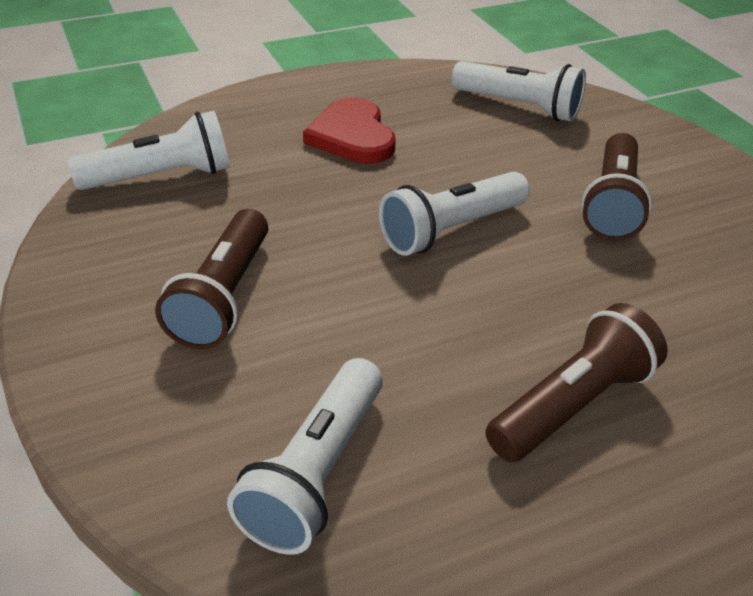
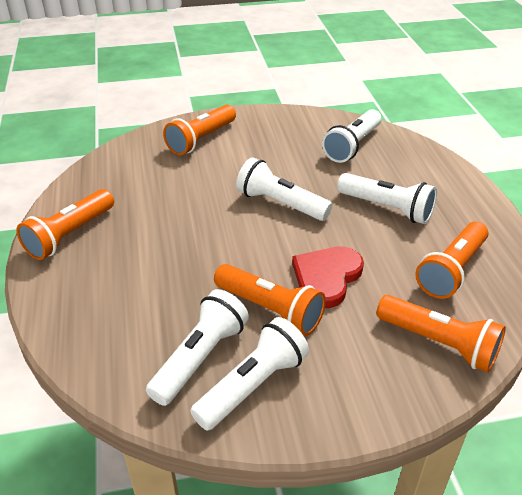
brown flashlight: 3 -> 0
orange flashlight: 0 -> 5
white flashlight: 4 -> 5

